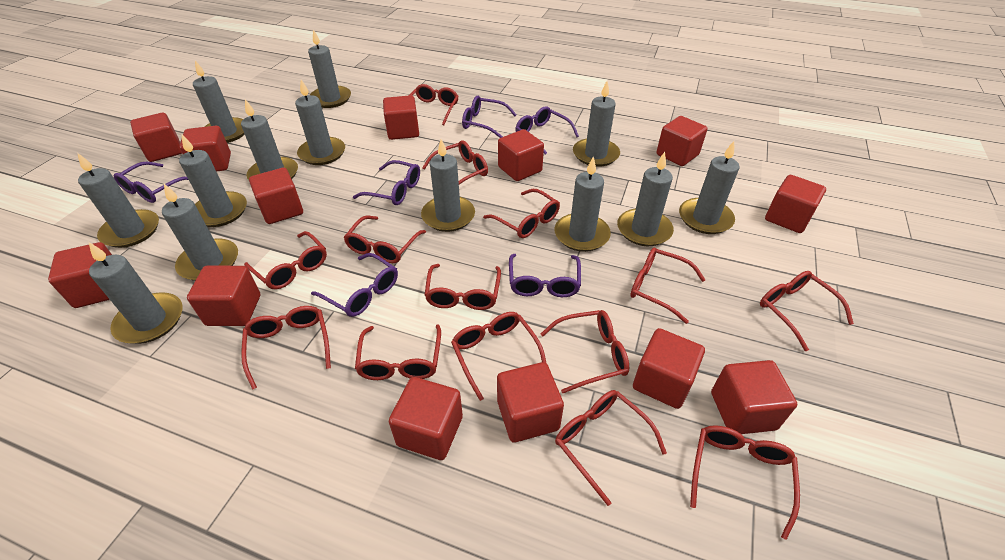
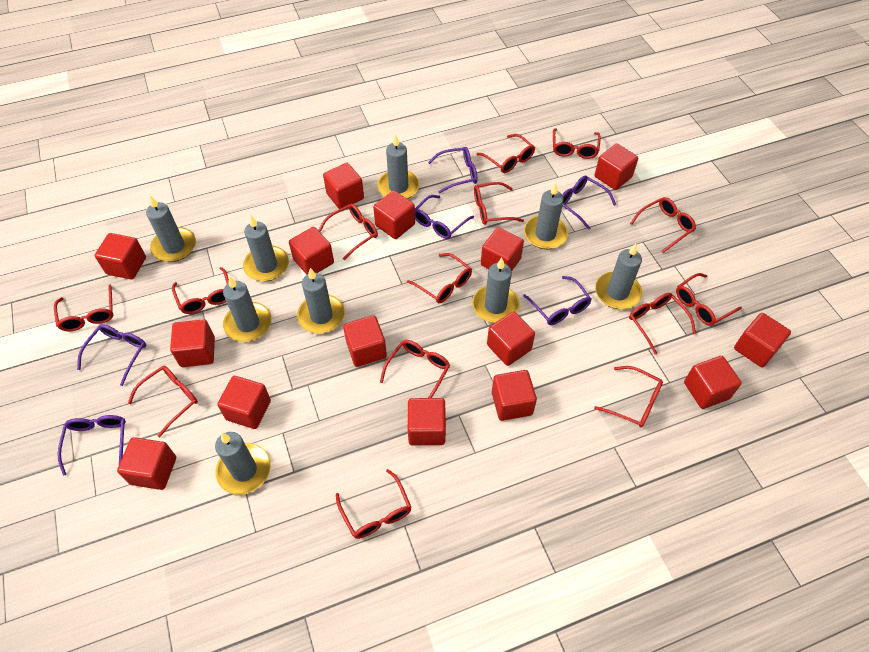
grey candle: 13 -> 9
red cube: 13 -> 15

